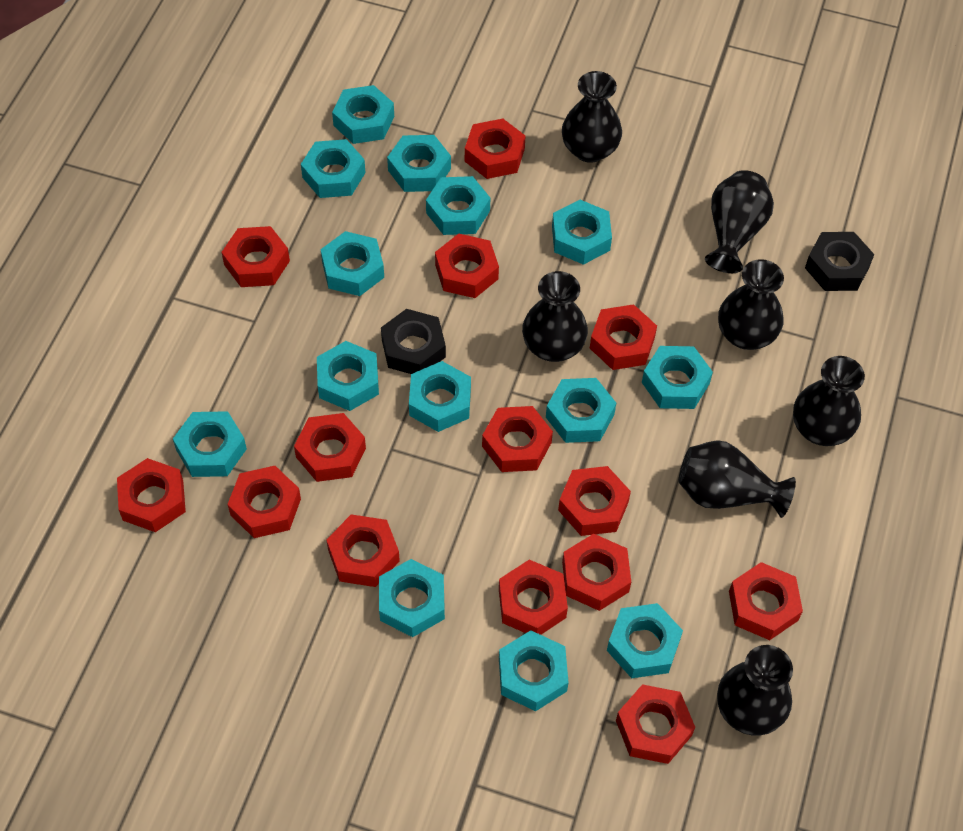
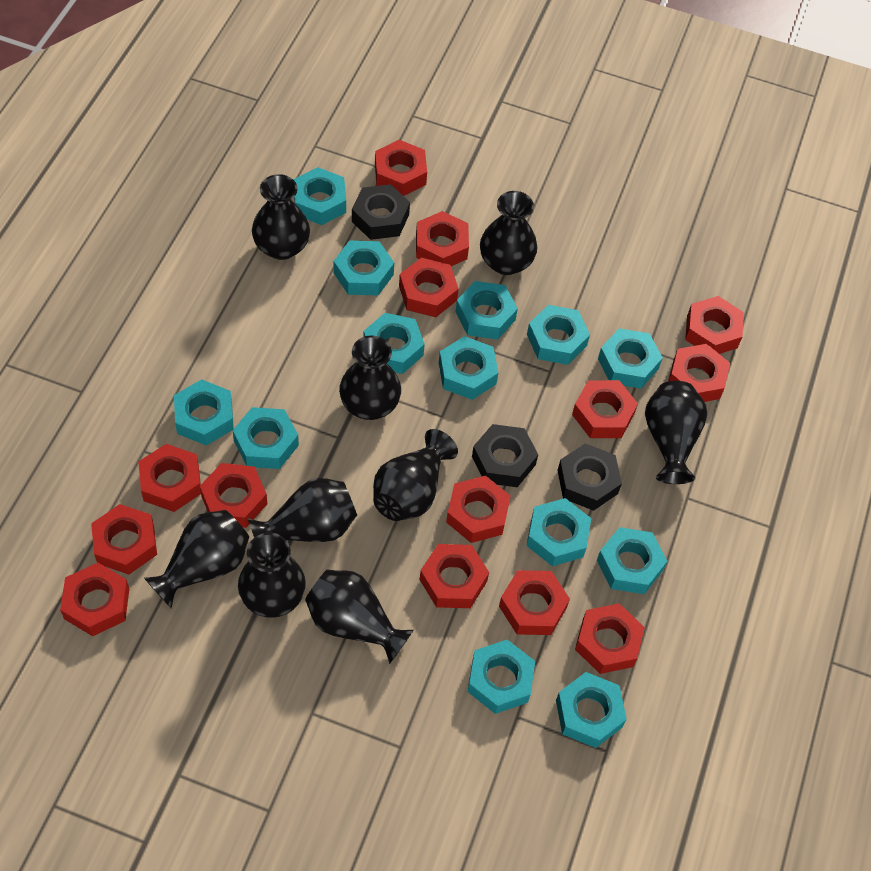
black nut: 2 -> 3
black vase: 7 -> 9
turquoise nut: 14 -> 13

